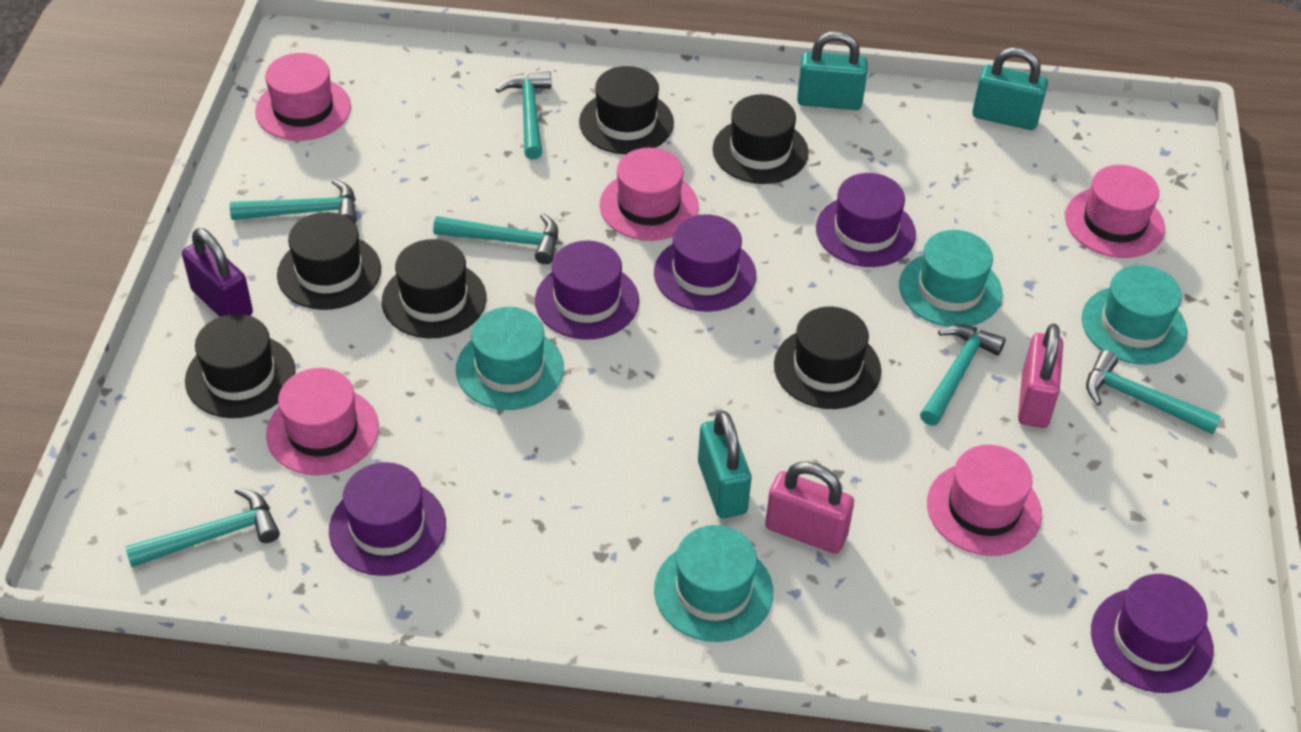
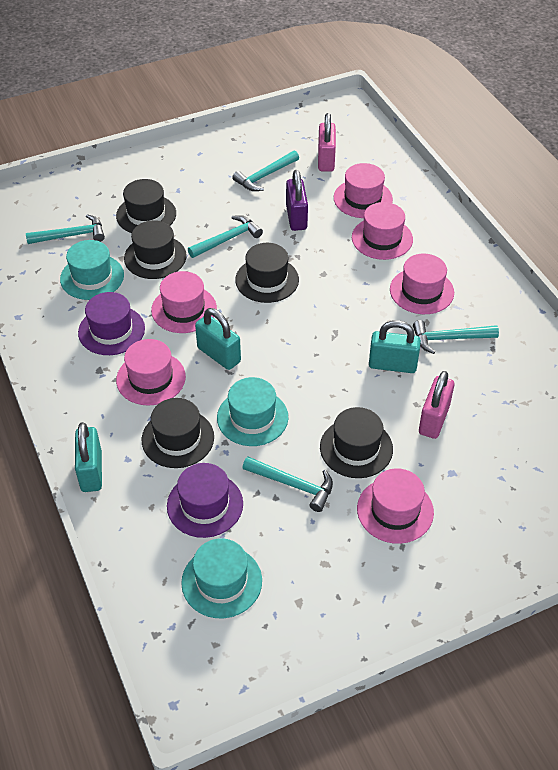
black hat: 6 -> 5
pink hat: 5 -> 6
purple hat: 5 -> 2
turquoise hammer: 6 -> 5
turquoise hat: 4 -> 3

